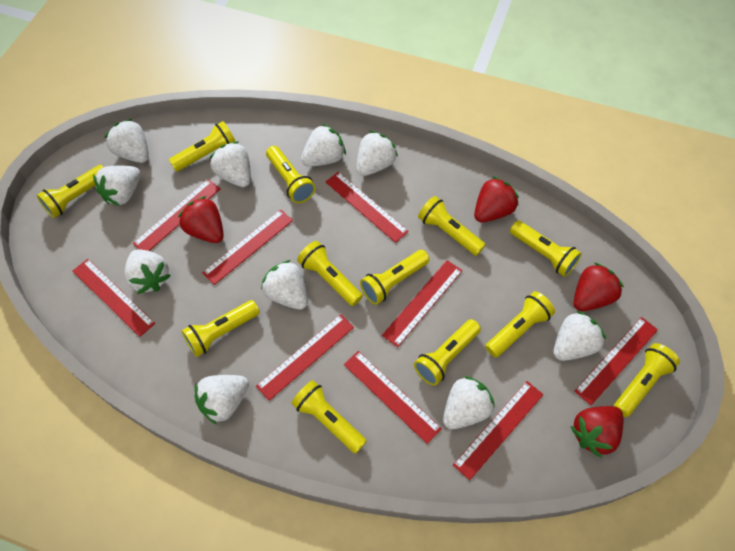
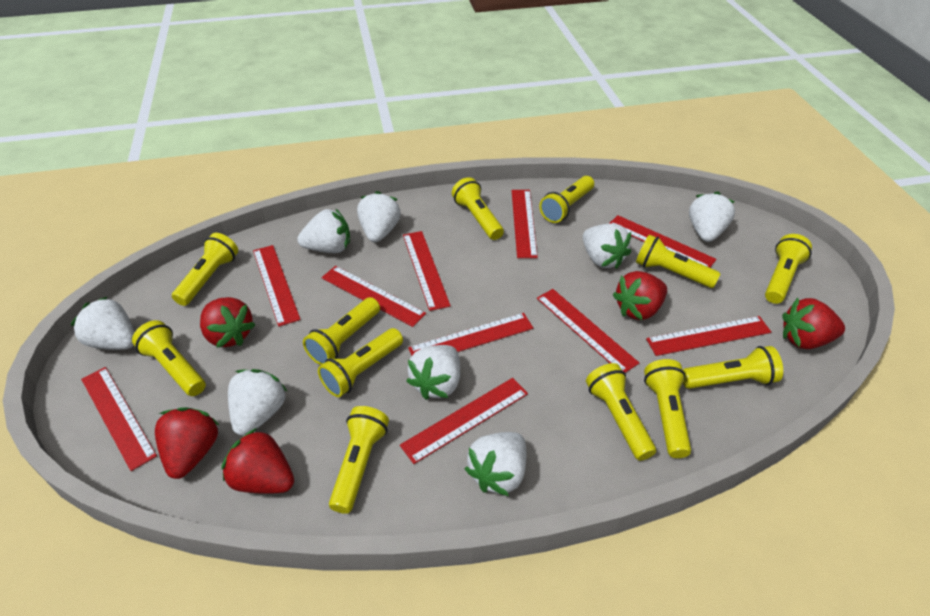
red ruler: 9 -> 10
red strawberry: 4 -> 5
white strawberry: 10 -> 8

